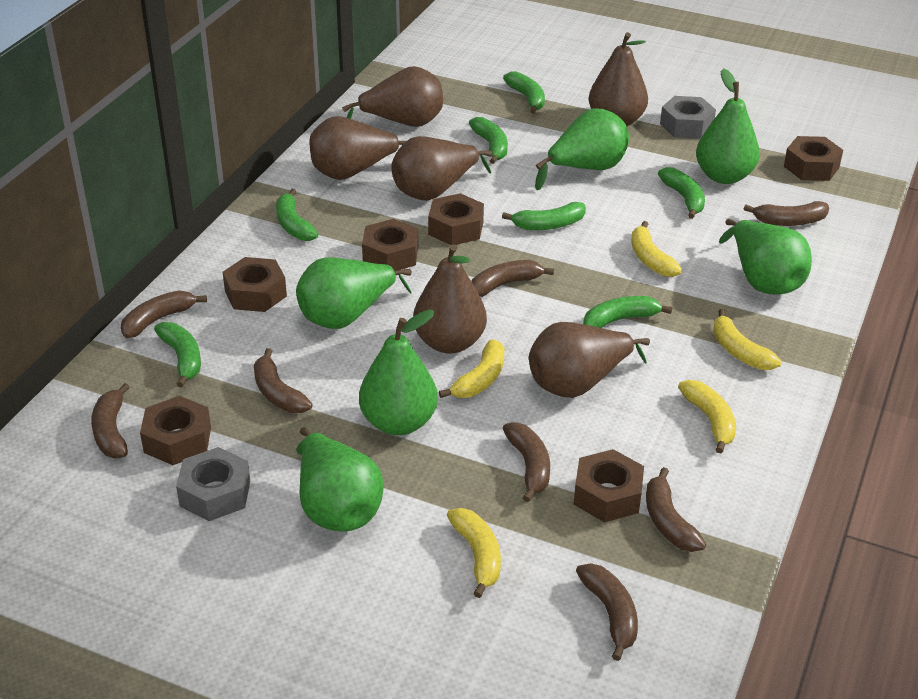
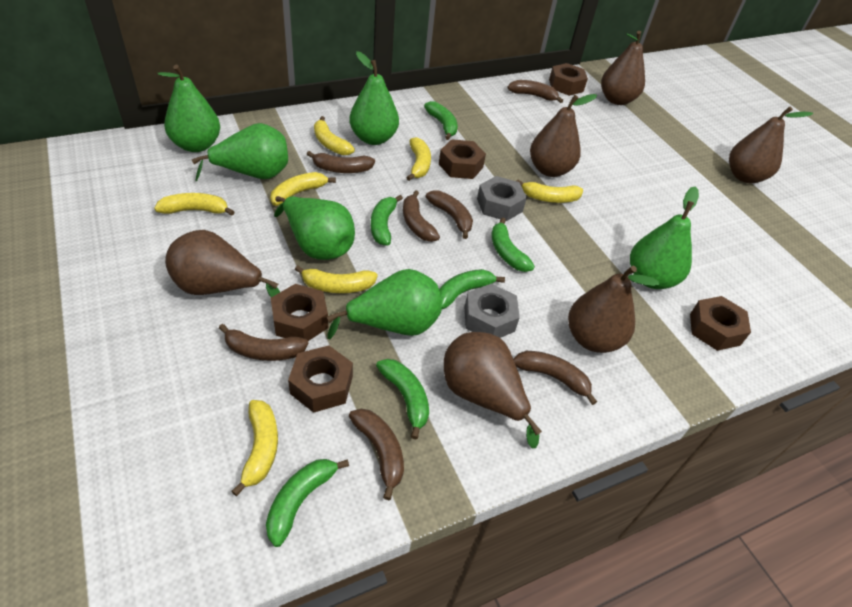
brown banana: 8 -> 7
brown nut: 6 -> 5
green banana: 7 -> 6
yellow banana: 5 -> 7

